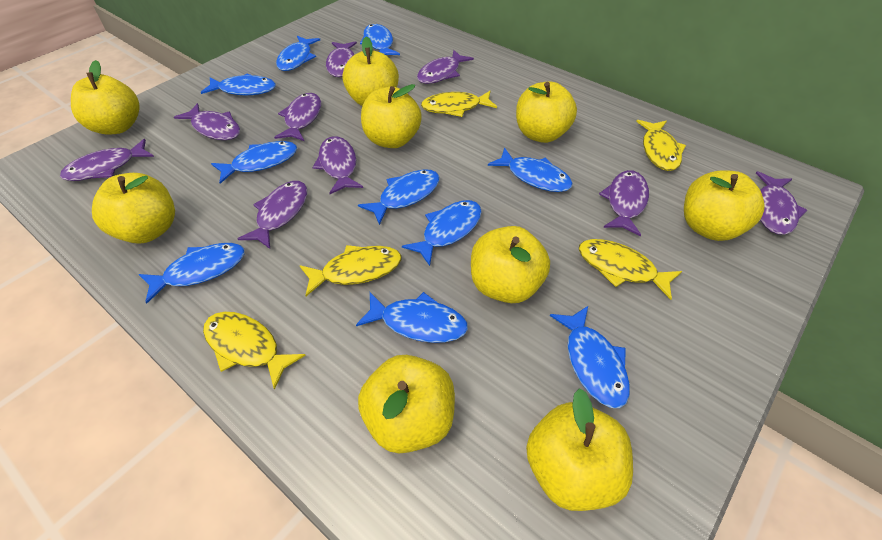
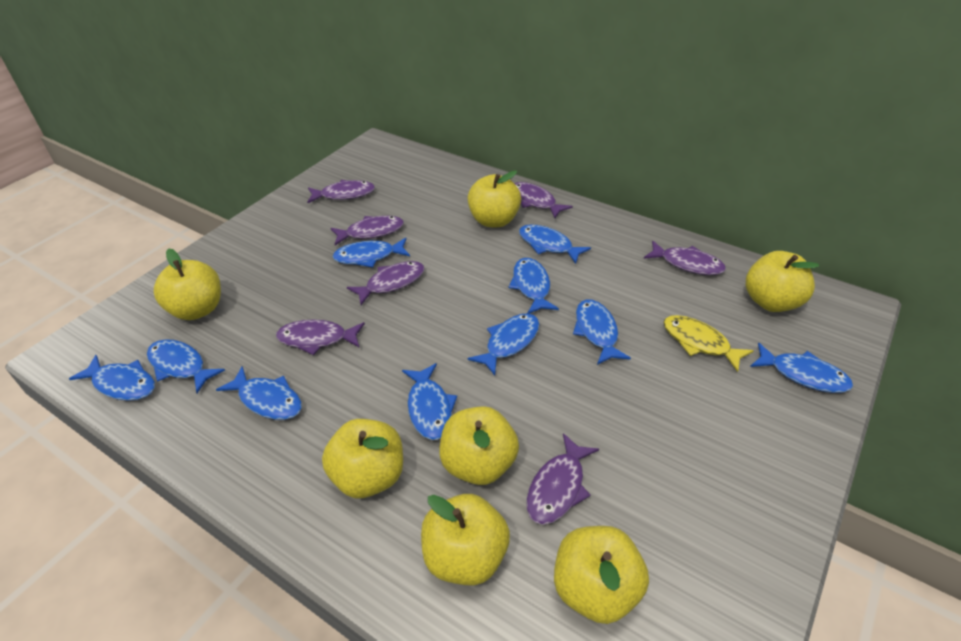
purple fish: 9 -> 7
yellow apple: 9 -> 7
yellow fish: 5 -> 1

